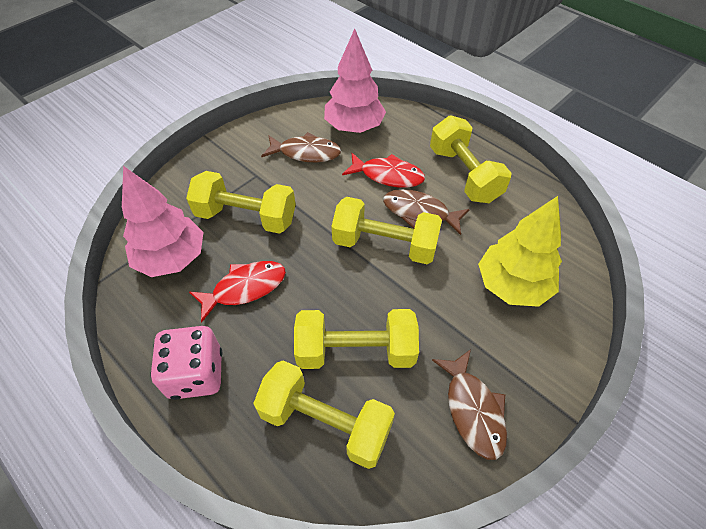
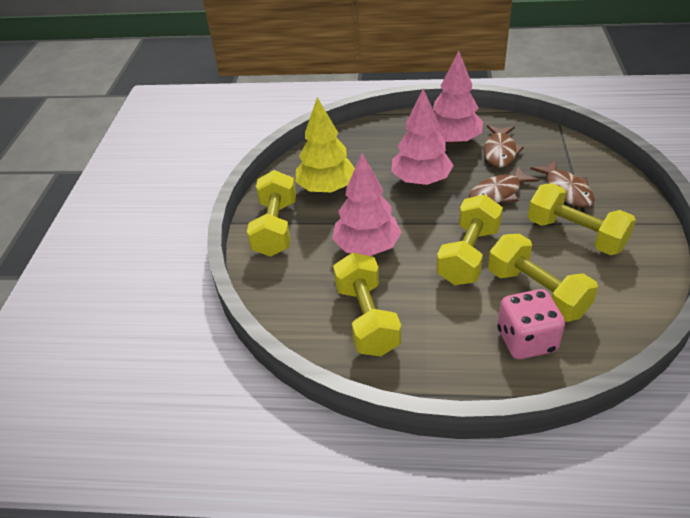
pink tree: 2 -> 3
red fish: 2 -> 0

